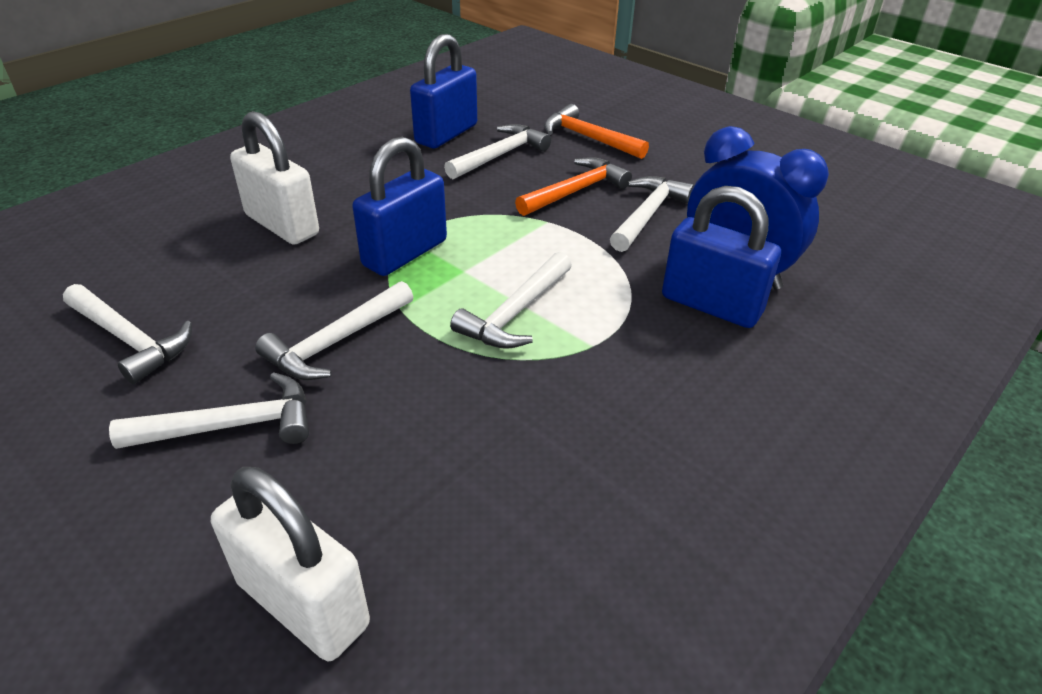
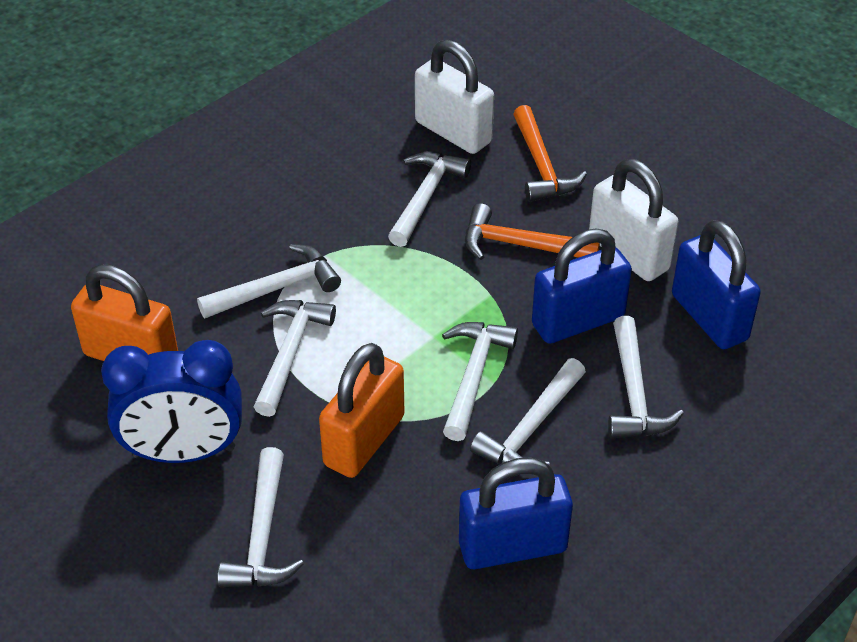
orange padlock: 0 -> 2
white hammer: 6 -> 7

